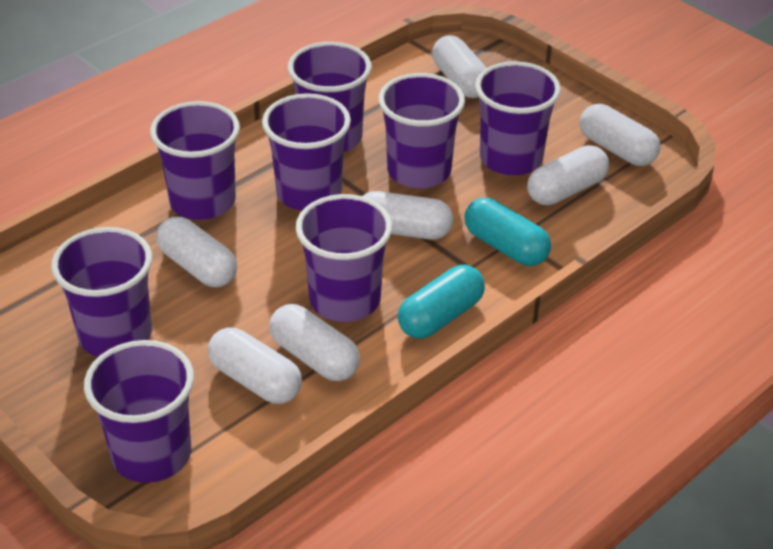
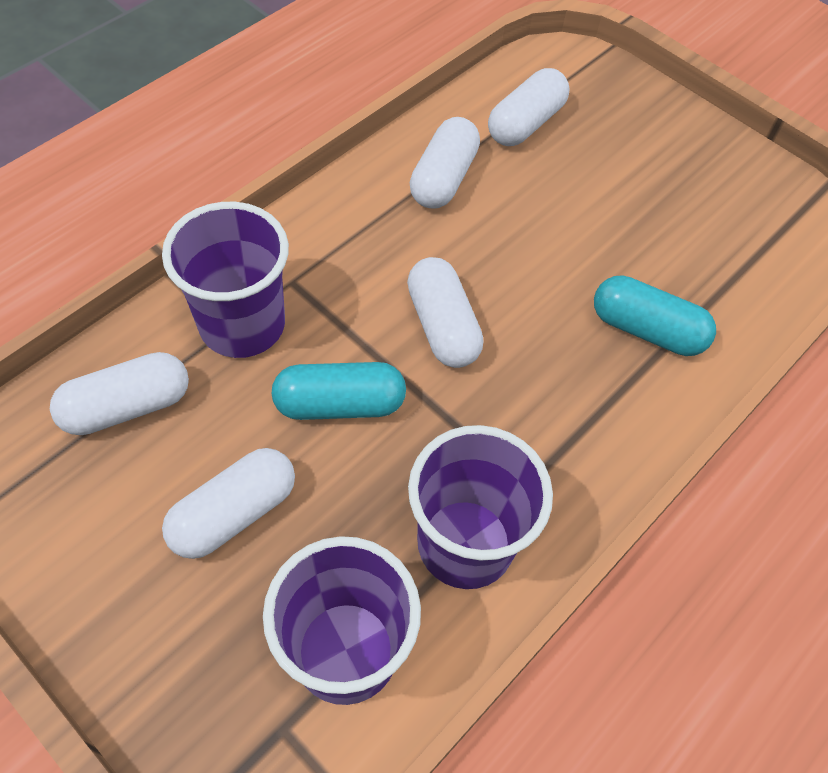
purple cup: 8 -> 3
white capsule: 7 -> 5

